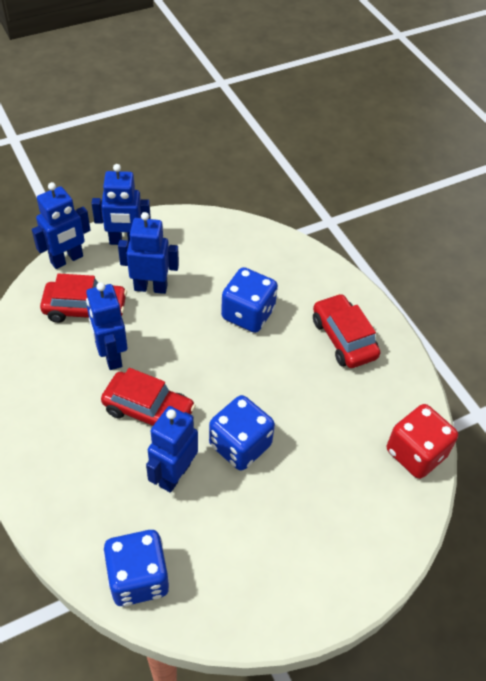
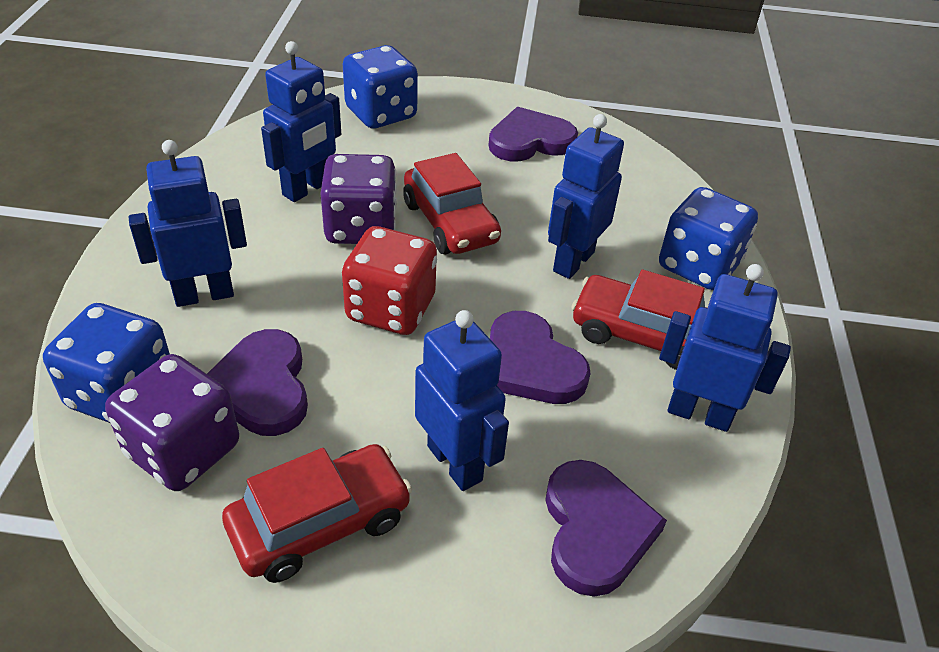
purple dice: 0 -> 2
purple heart: 0 -> 4

